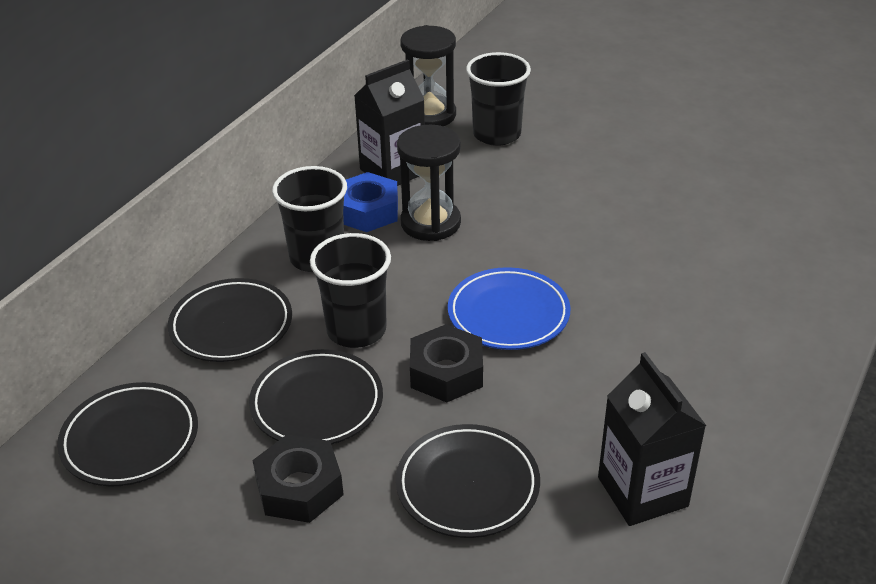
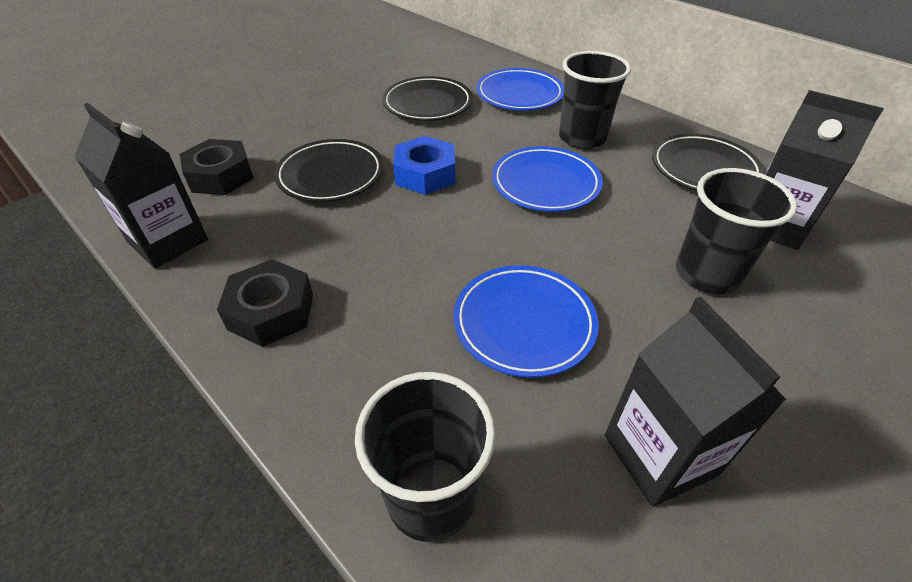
black carton: 2 -> 3
black hourglass: 2 -> 0
black plate: 4 -> 3
blue plate: 1 -> 3

